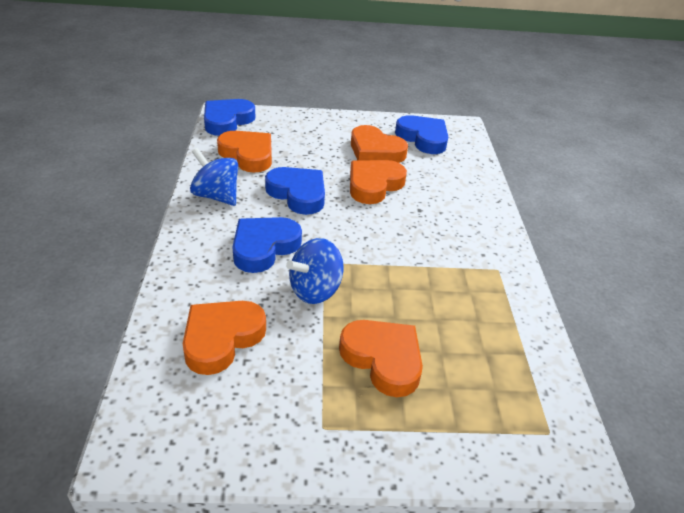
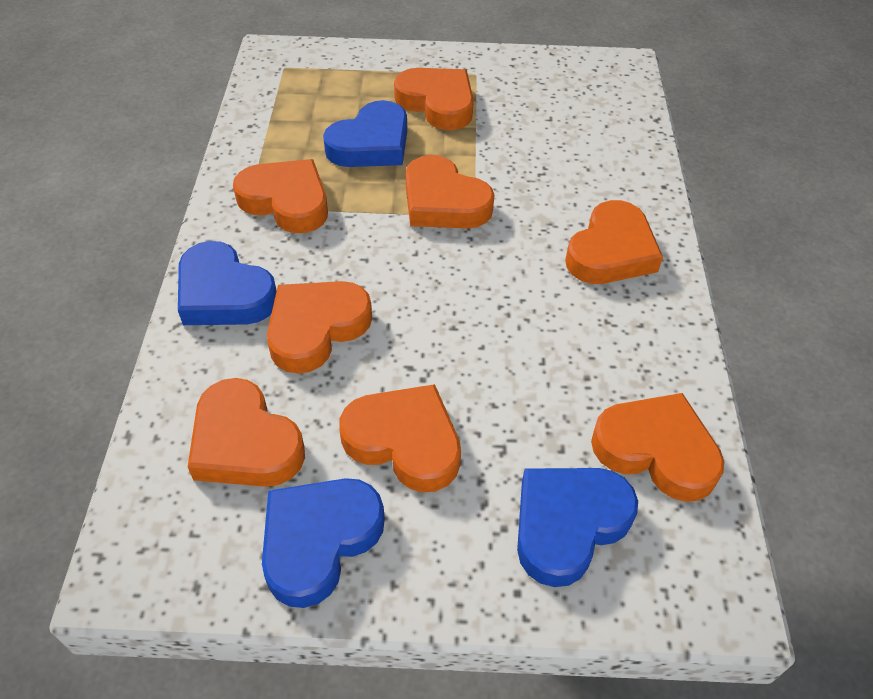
blue spinning top: 2 -> 0
orange heart: 5 -> 8

